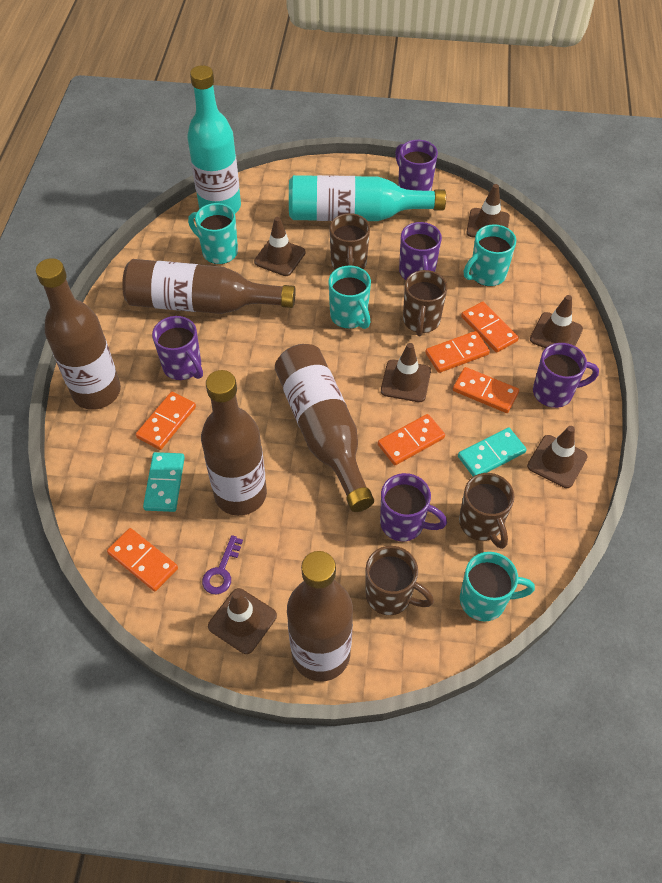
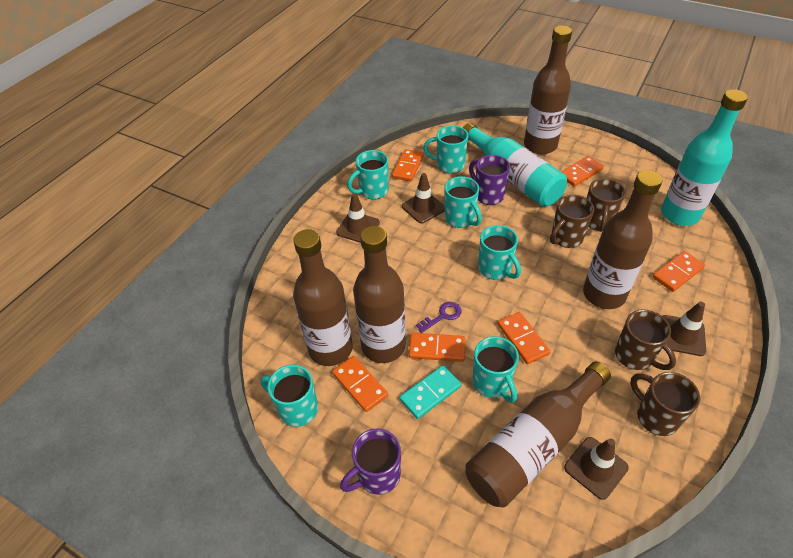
brown traffic cone: 6 -> 4
purple mug: 5 -> 2
turquoise domino: 2 -> 1
turquoise mug: 4 -> 6

